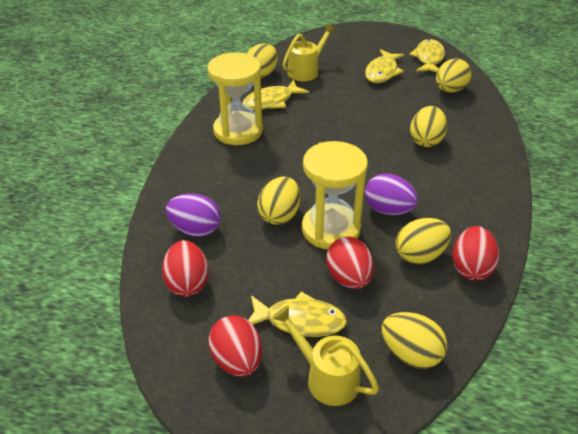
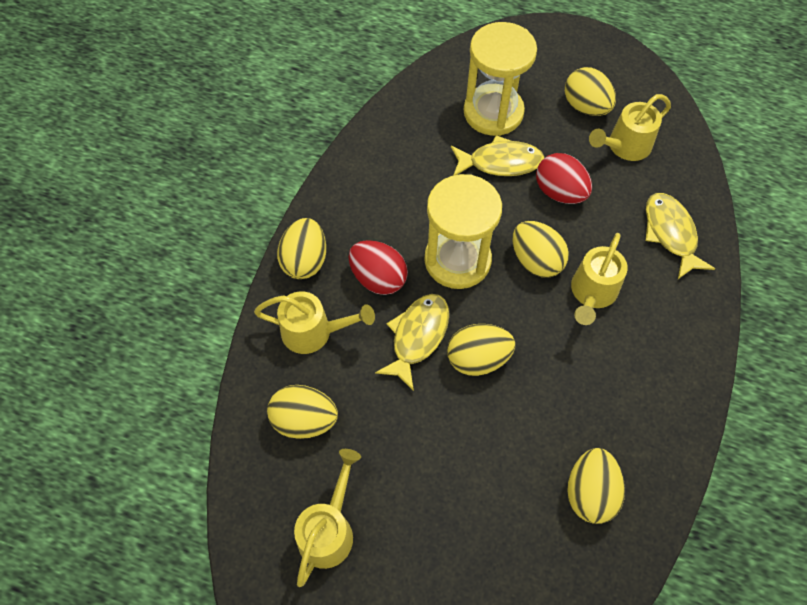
purple egg: 2 -> 0
red egg: 4 -> 2
yellow fish: 4 -> 3
yellow watering can: 2 -> 4

